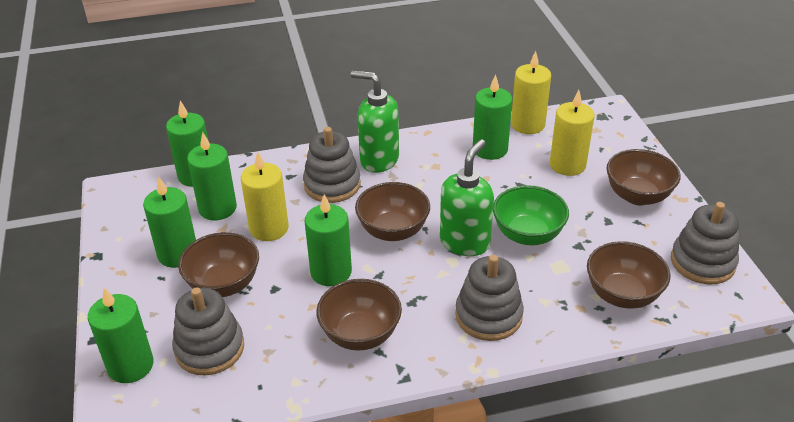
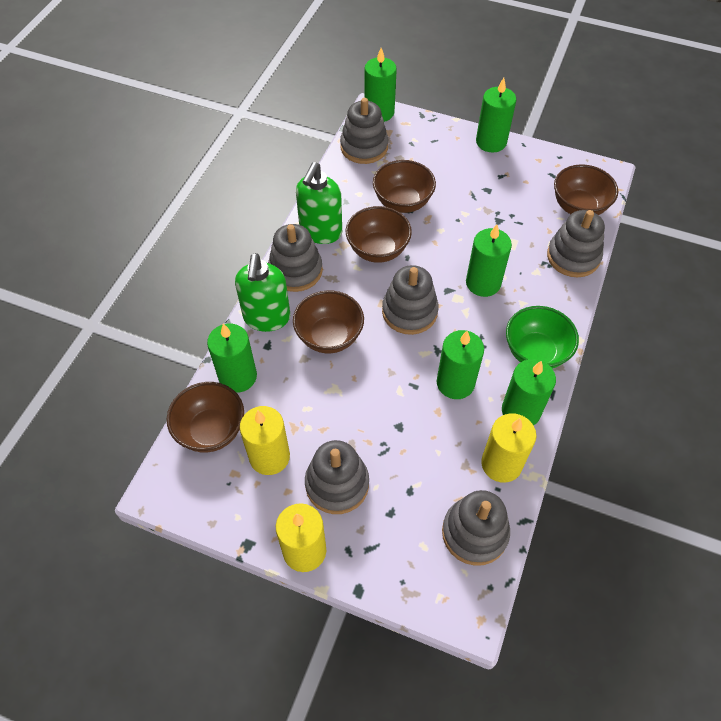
grey stacking toy: 4 -> 6

